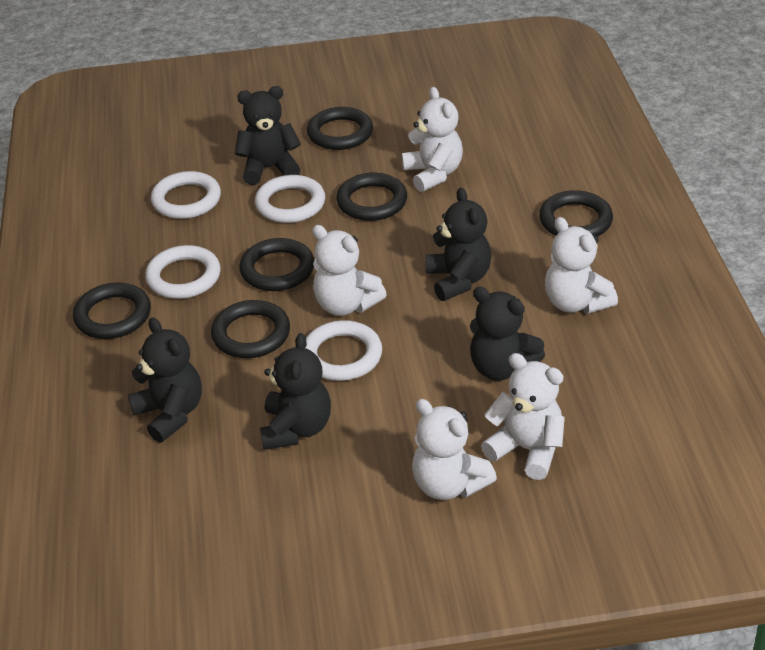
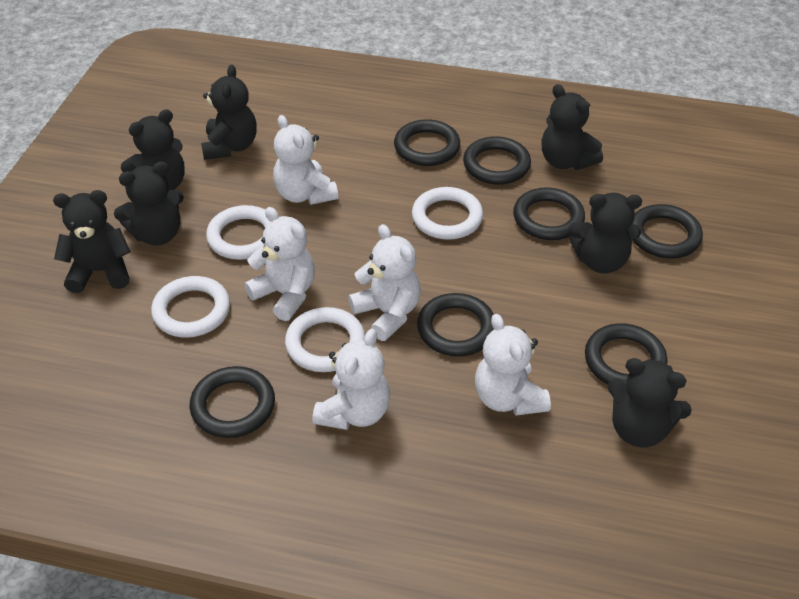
black ring: 6 -> 7
black teddy bear: 5 -> 7

